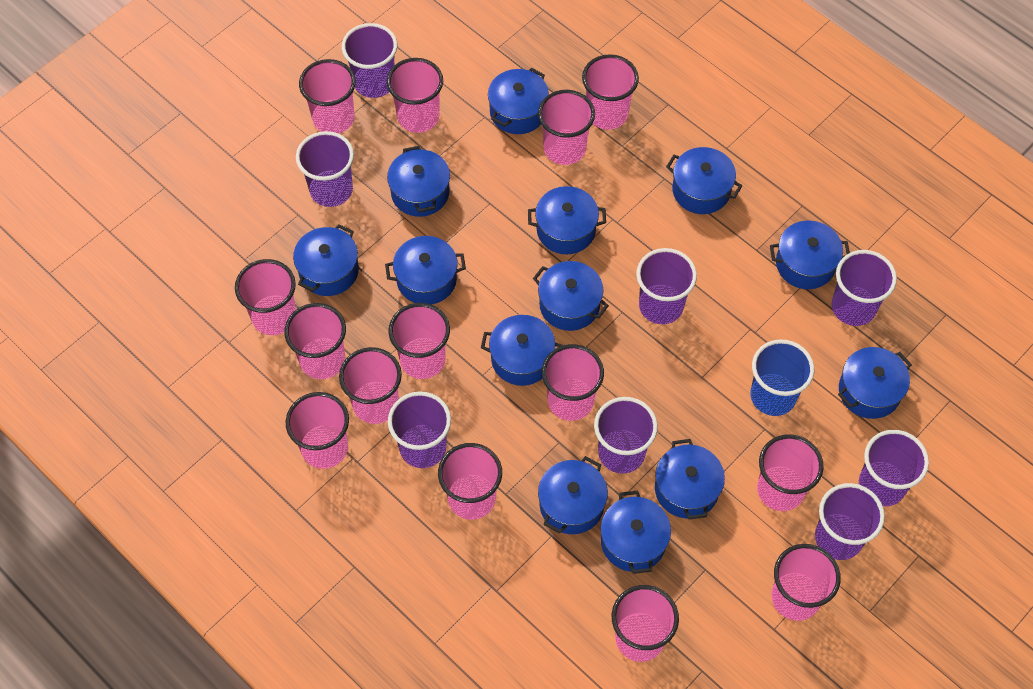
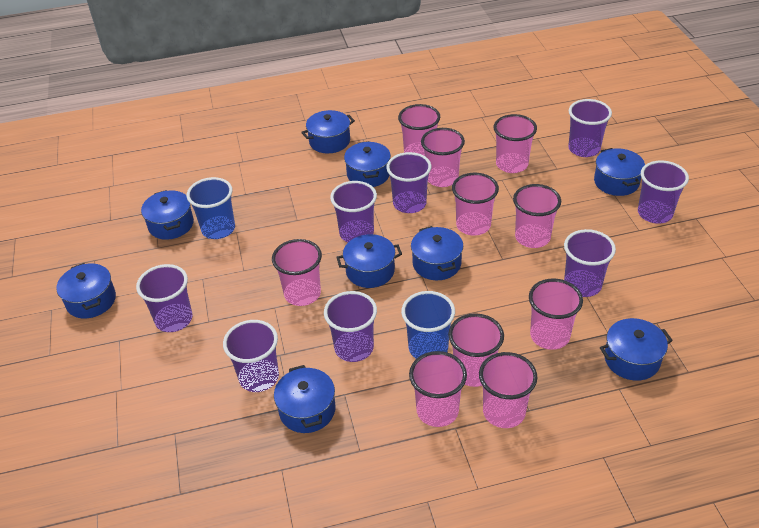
blue cup: 1 -> 2
blue pot: 13 -> 9
pink cup: 14 -> 10

